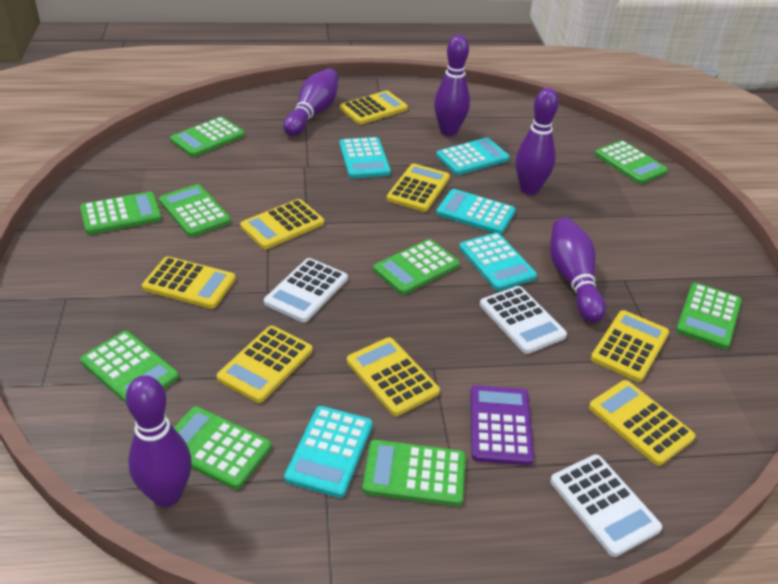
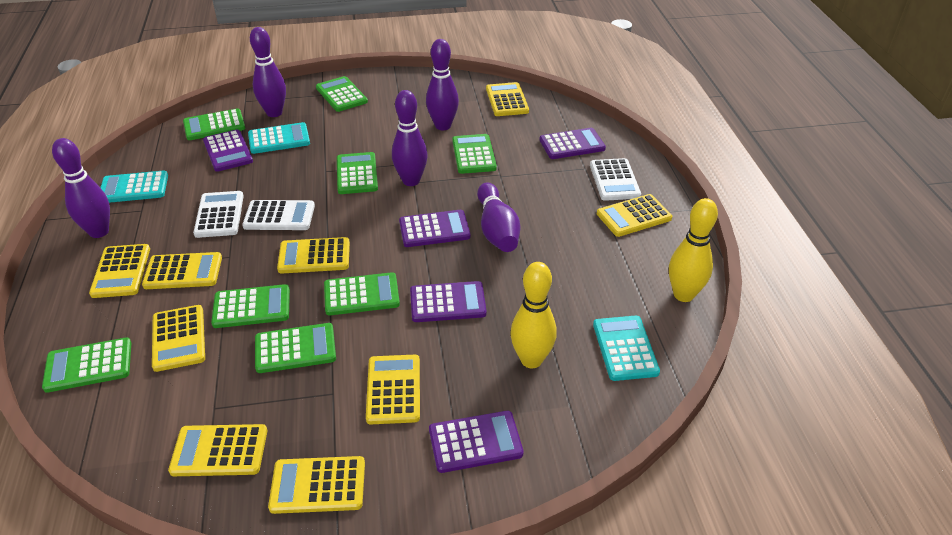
green calculator: 9 -> 8
purple calculator: 1 -> 5
turquoise calculator: 5 -> 3
yellow bowling pin: 0 -> 2
yellow calculator: 8 -> 9

